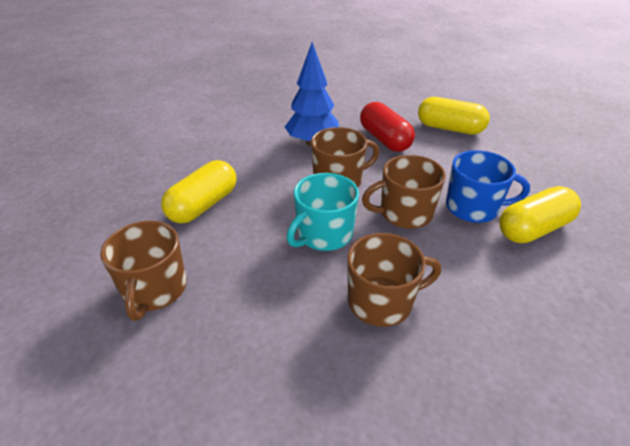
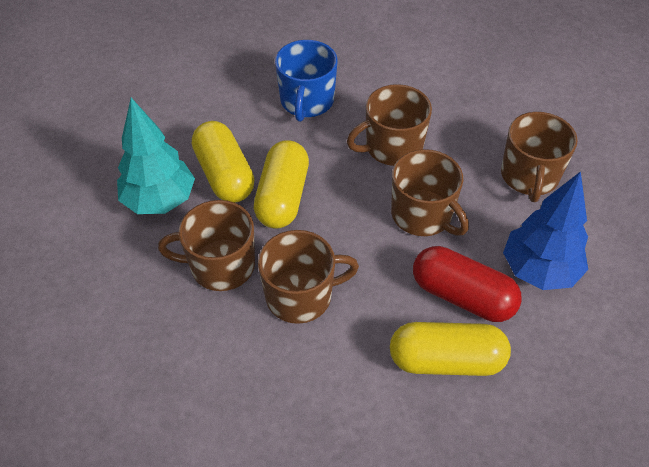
brown mug: 4 -> 5
turquoise mug: 1 -> 0
turquoise tree: 0 -> 1

